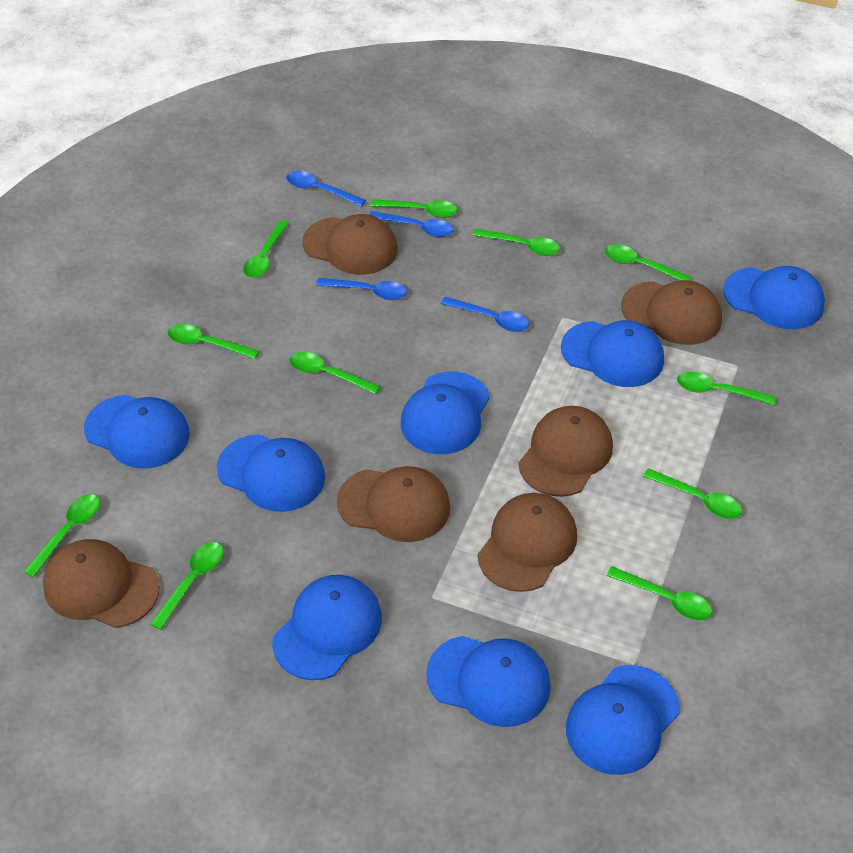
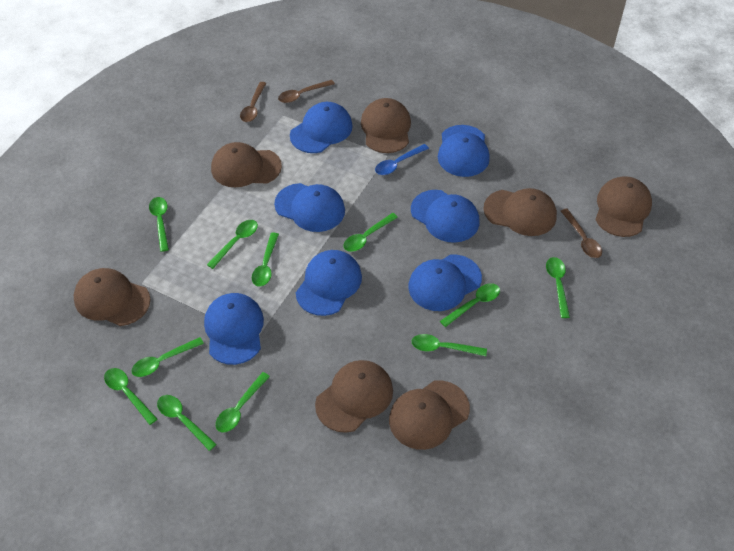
blue cap: 8 -> 7
blue spoon: 4 -> 1
brown cap: 6 -> 7
brown spoon: 0 -> 3

